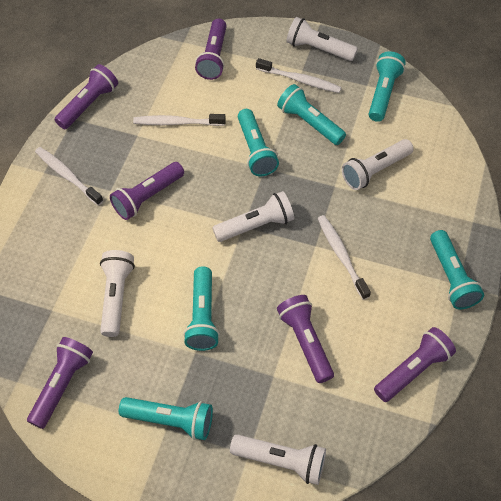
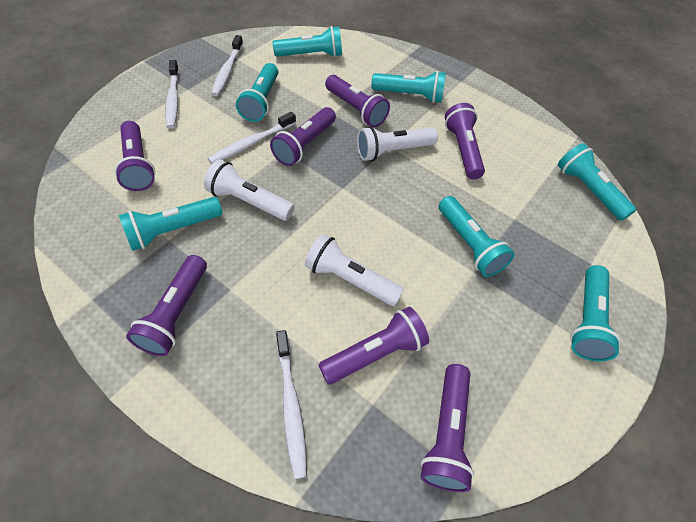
purple flashlight: 6 -> 7
turquoise flashlight: 6 -> 7
white flashlight: 5 -> 3

